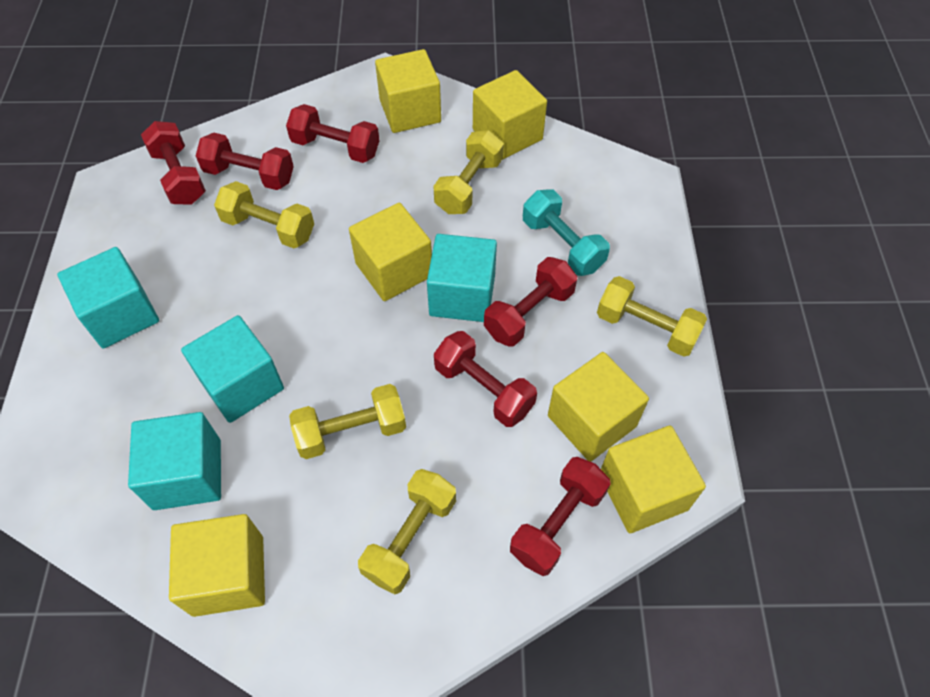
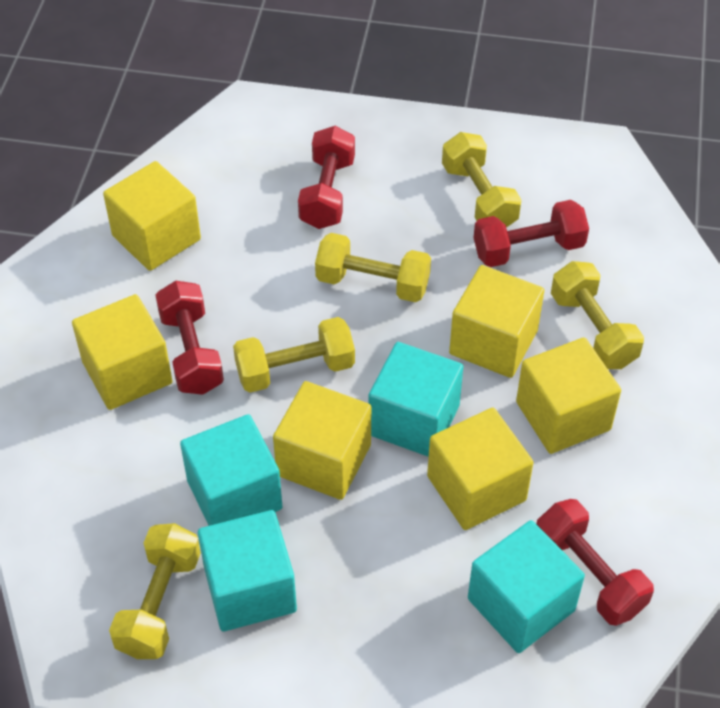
red dumbbell: 6 -> 4
turquoise dumbbell: 1 -> 0

